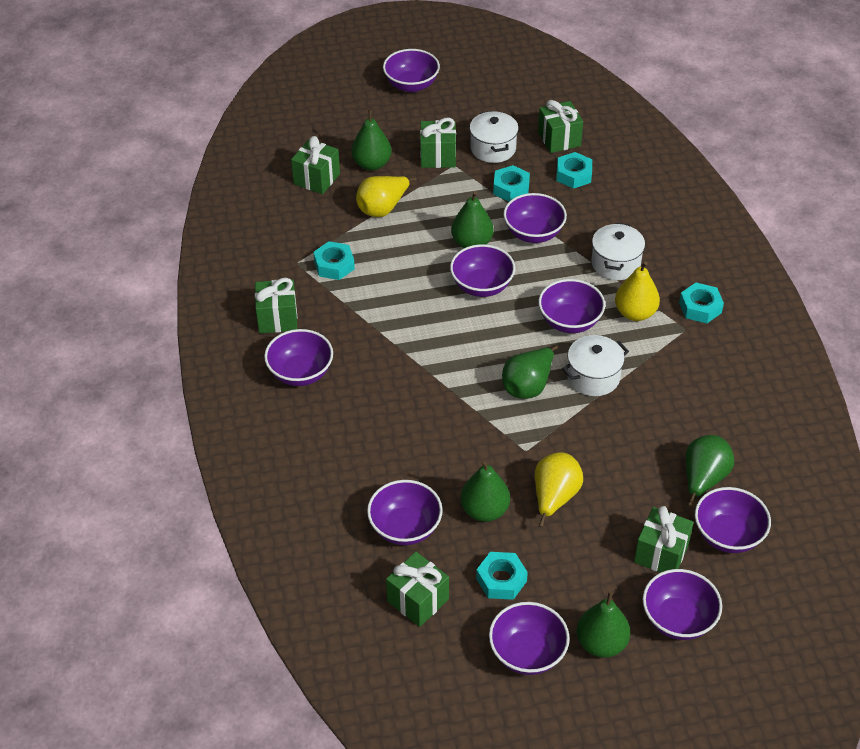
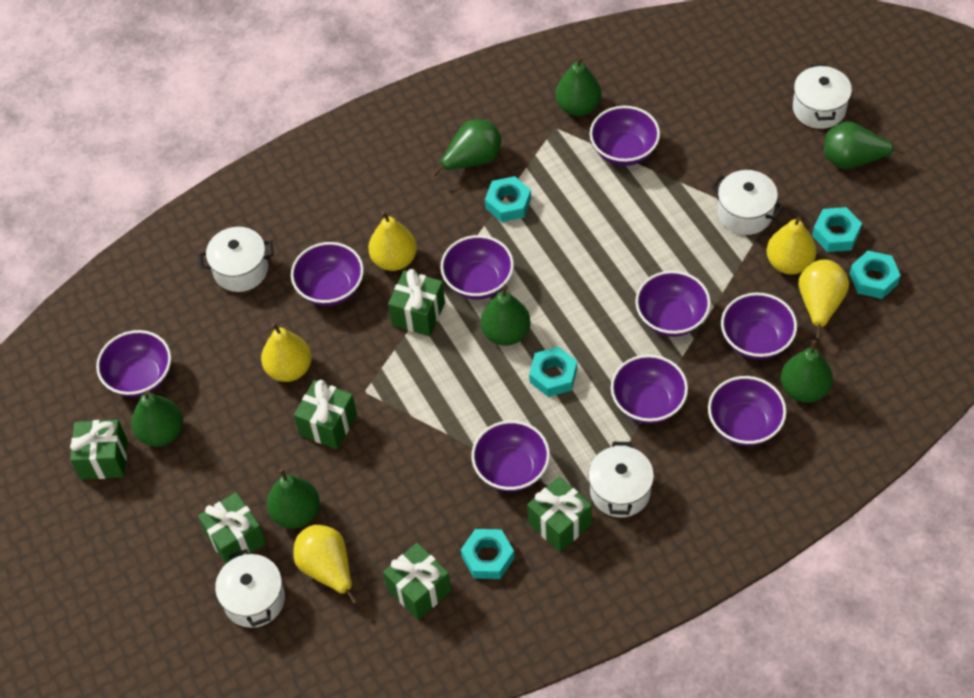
green pear: 6 -> 7
white pot: 3 -> 5
yellow pear: 3 -> 5

